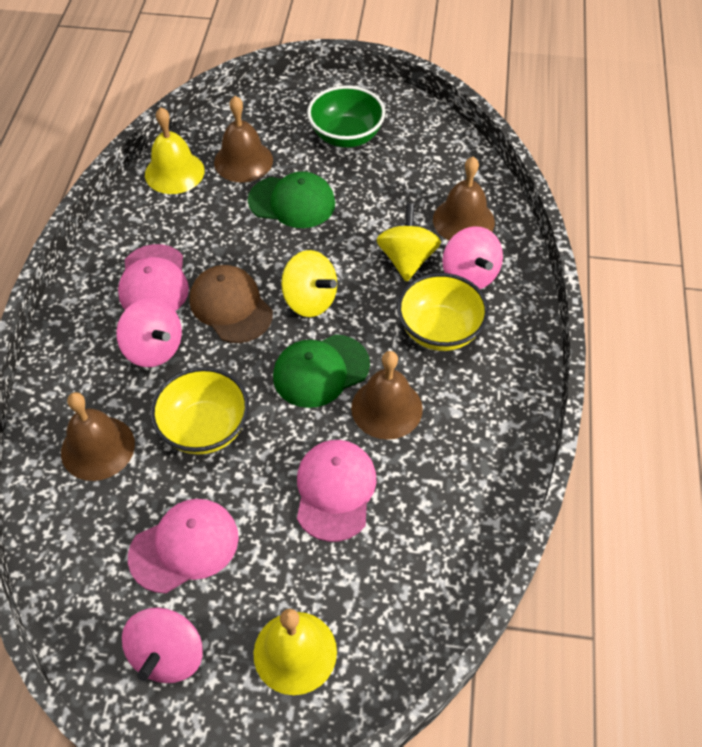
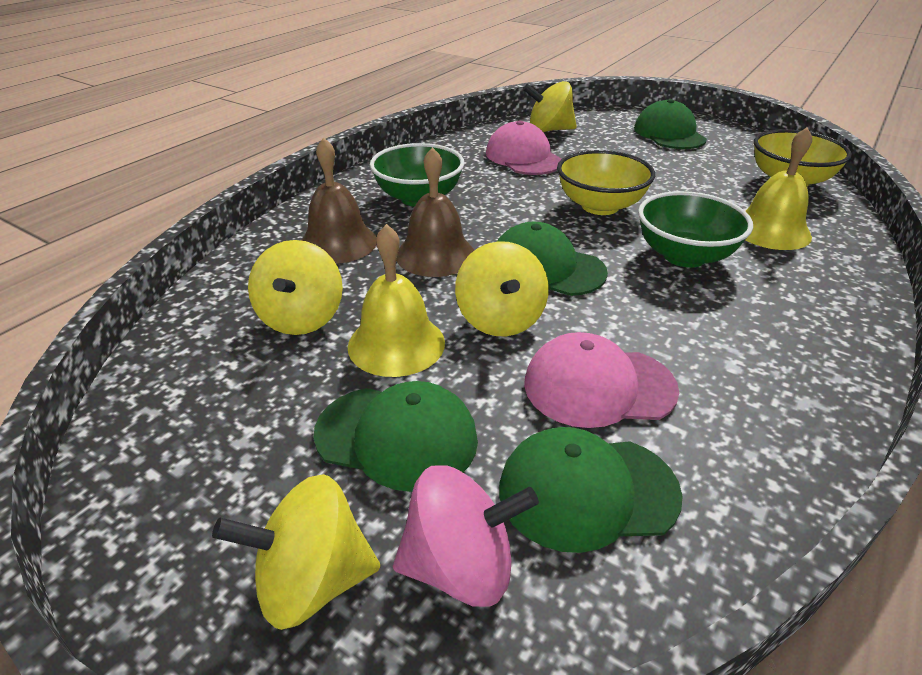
brown bell: 4 -> 2
brown cap: 1 -> 0
green bowl: 1 -> 2
green cap: 2 -> 4
pink cap: 3 -> 2
pink spinning top: 3 -> 1
yellow spinning top: 2 -> 4

